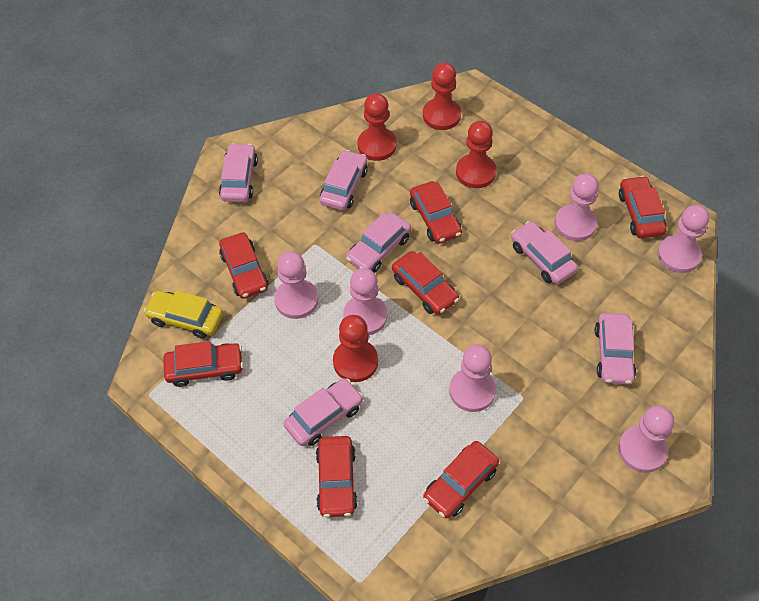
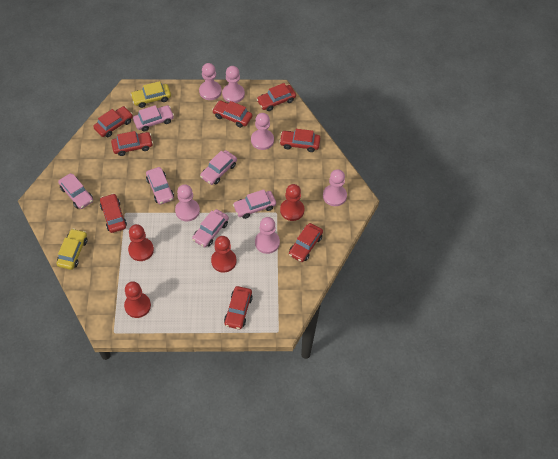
red car: 7 -> 8
yellow car: 1 -> 2

